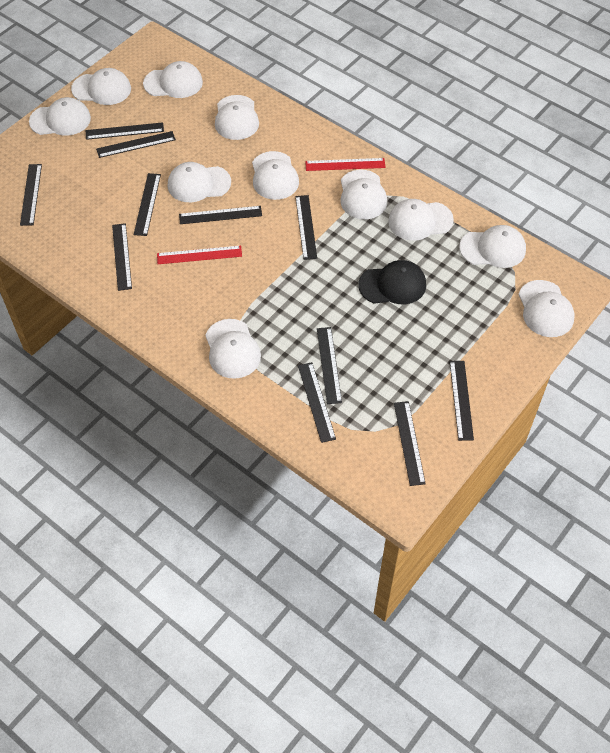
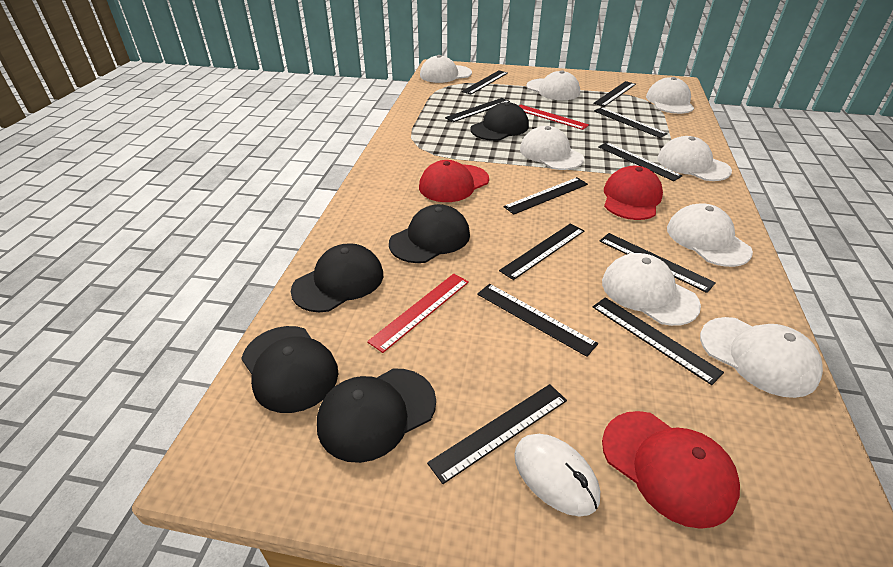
black cap: 1 -> 5
red cap: 0 -> 3
white cap: 11 -> 8
white mouse: 0 -> 1

